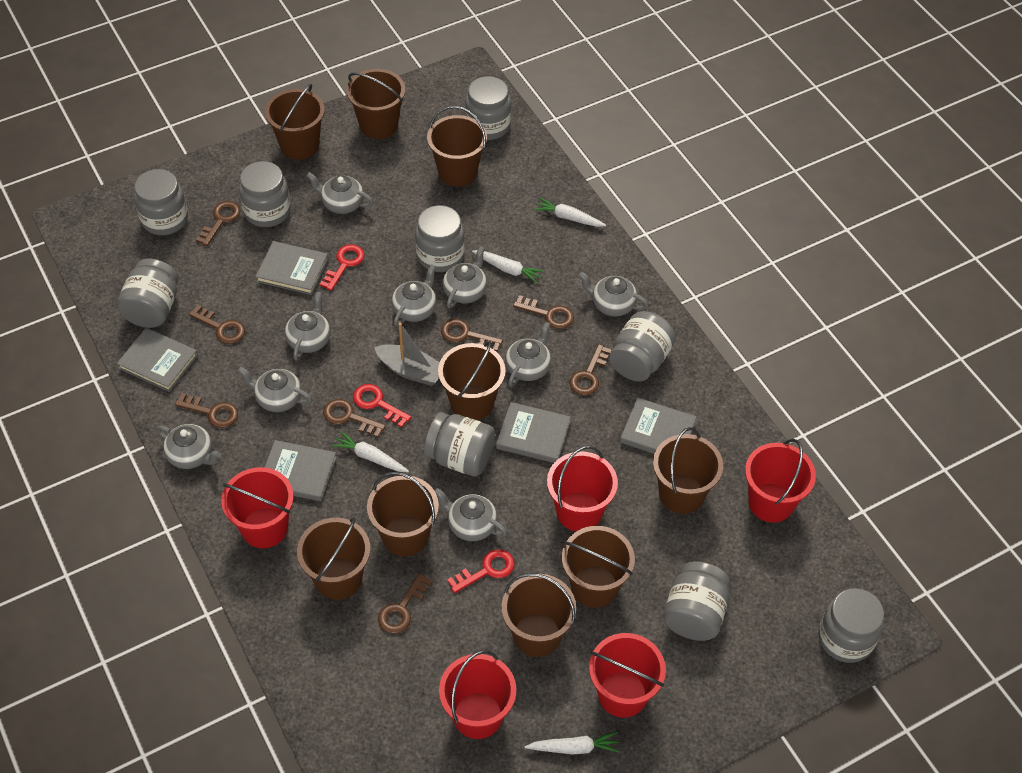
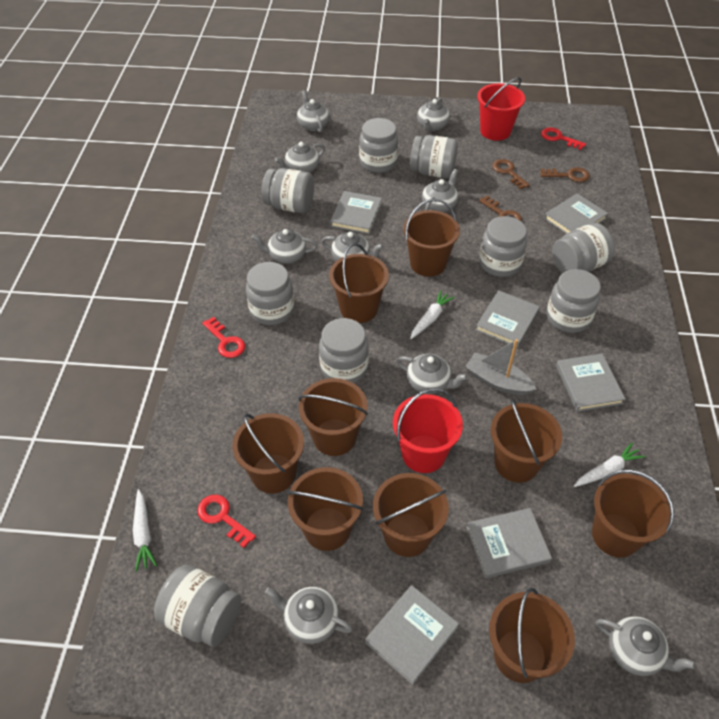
brown key: 8 -> 3
grey book: 5 -> 6
red bucket: 5 -> 2
white carrot: 4 -> 3

